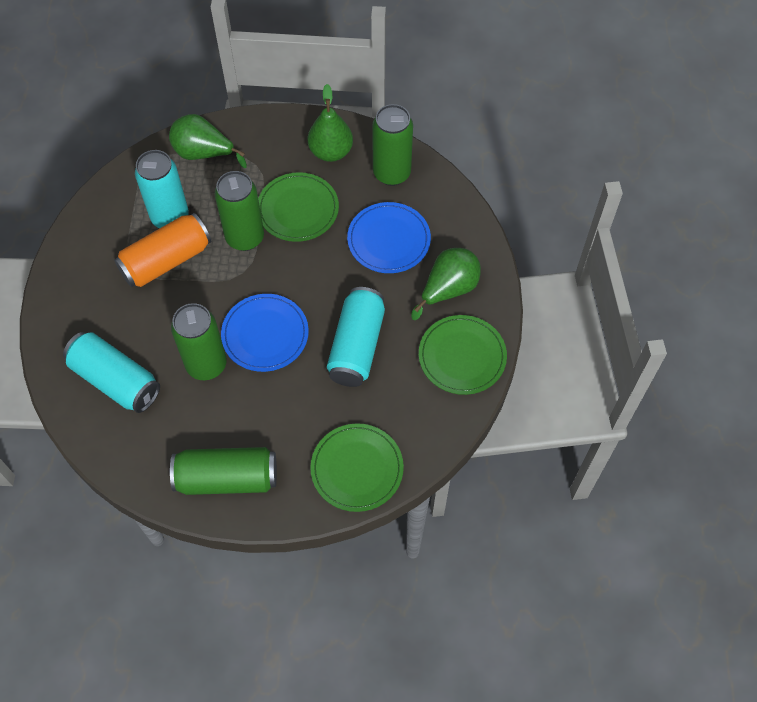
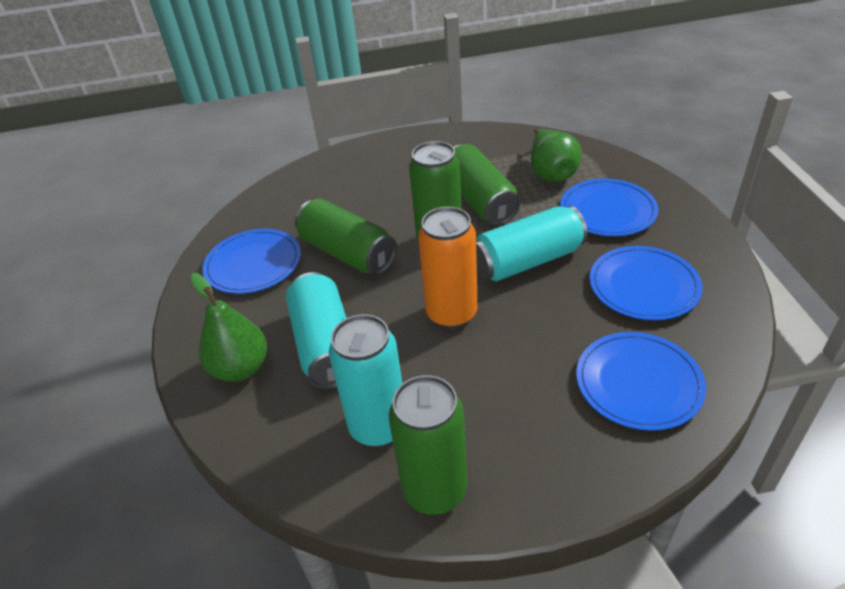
blue plate: 2 -> 4
green pear: 3 -> 2
green plate: 3 -> 0

